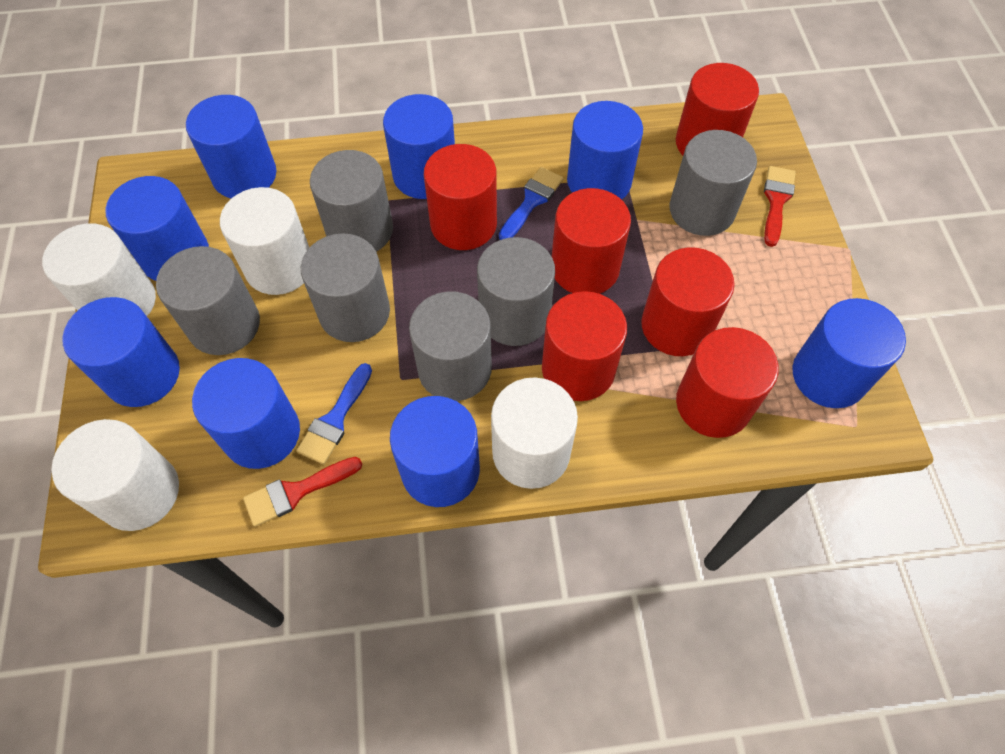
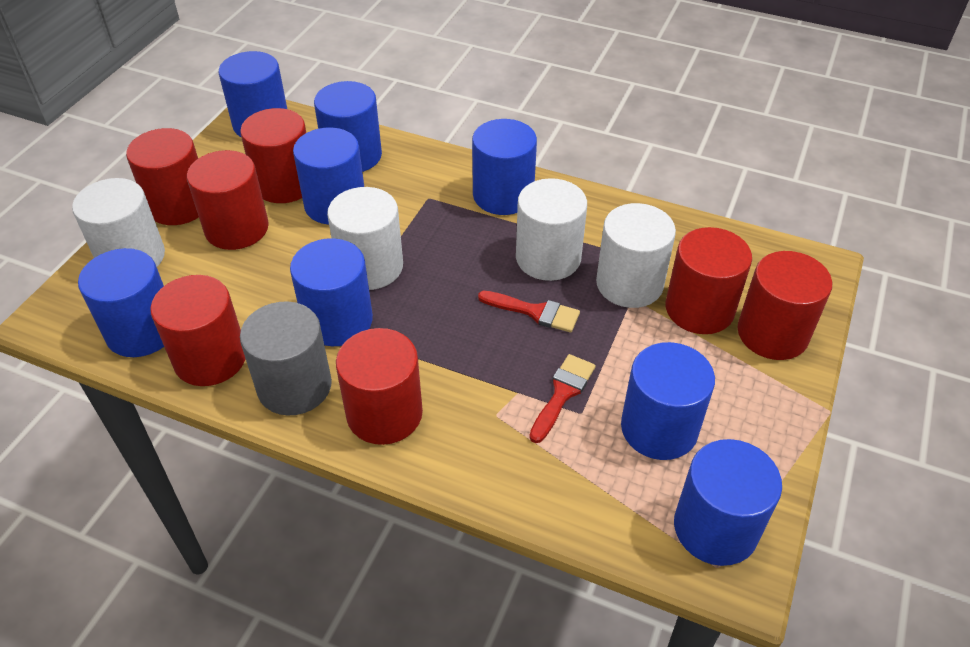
blue brush: 2 -> 0
grey cylinder: 6 -> 1
red cylinder: 6 -> 7

